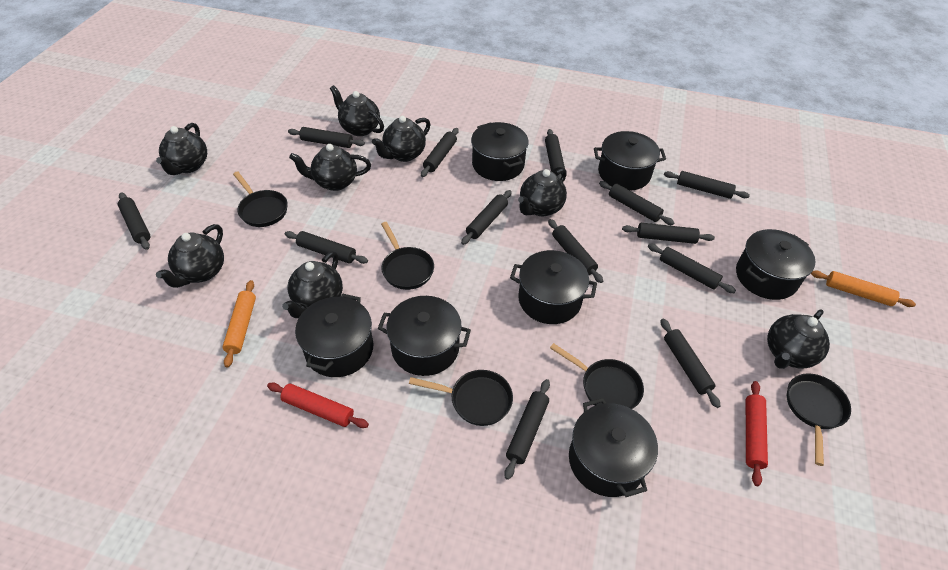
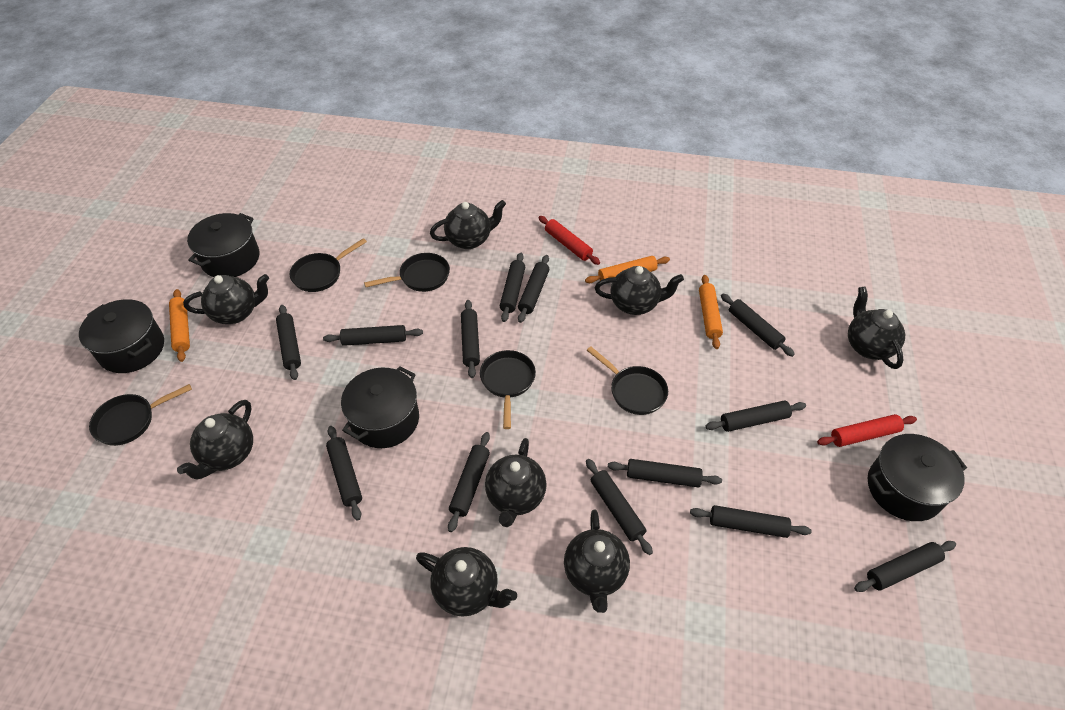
black pot: 7 -> 4
orange rolling pin: 2 -> 3

